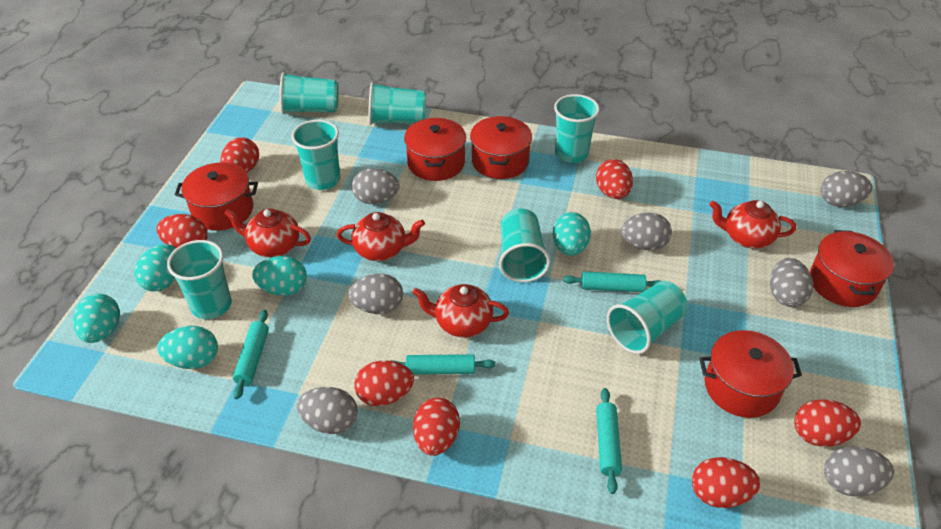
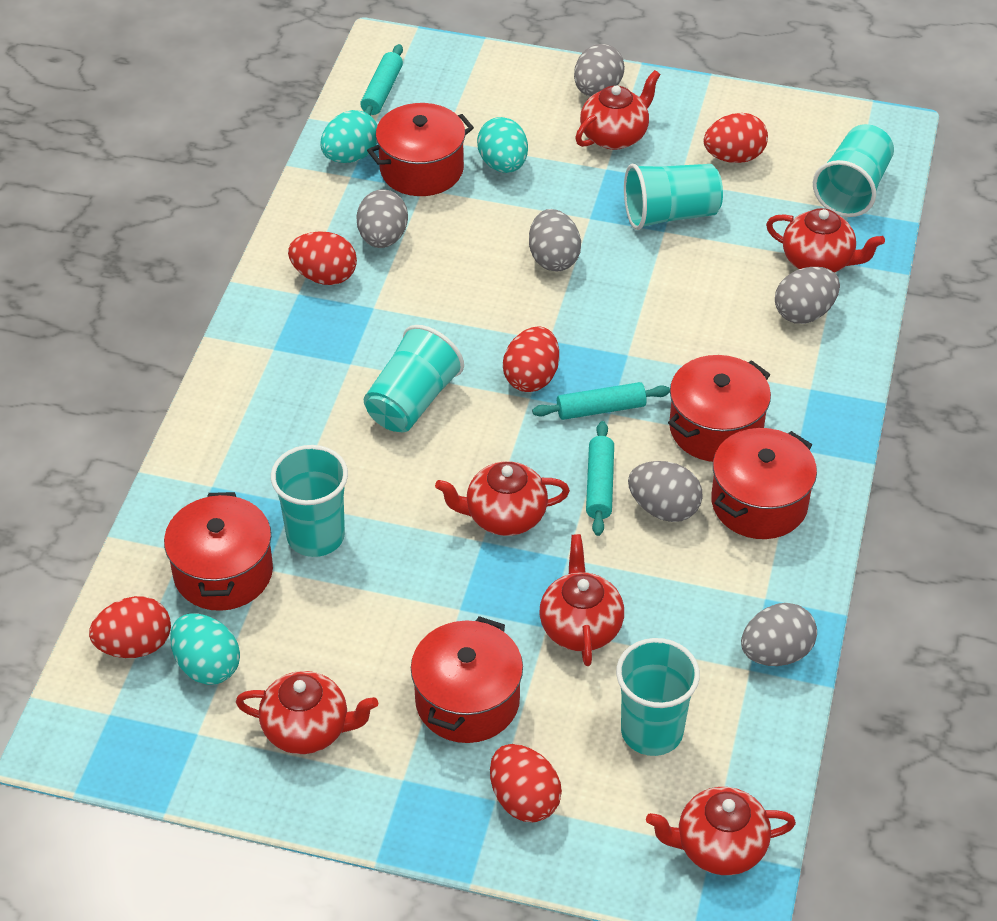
grey egg: 7 -> 6
red egg: 7 -> 5
red teapot: 4 -> 6
turquoise cup: 7 -> 5
turquoise egg: 5 -> 3
turquoise rolling pin: 4 -> 3

